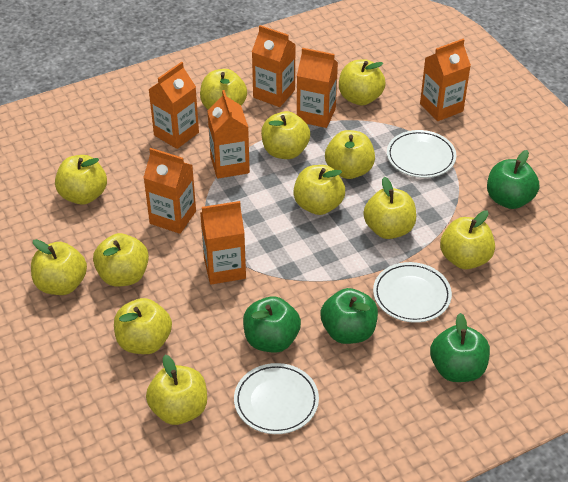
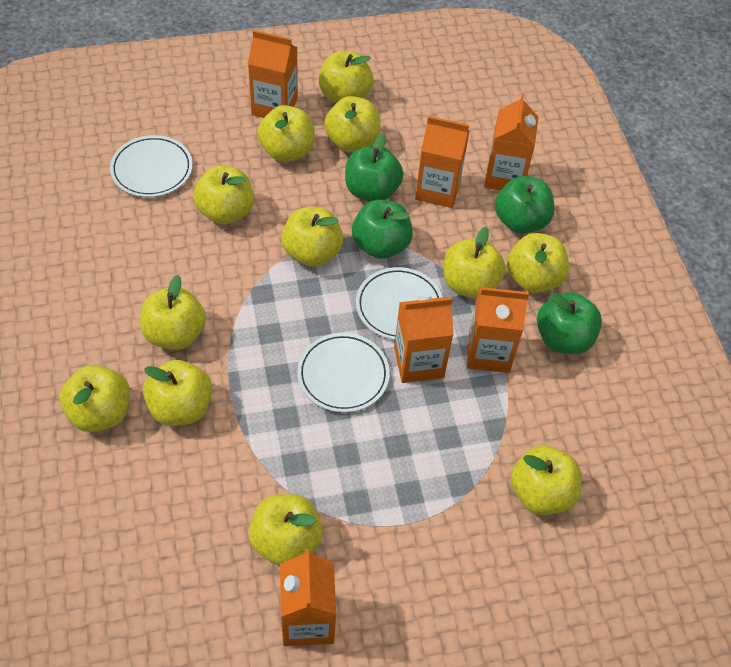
orange carton: 7 -> 6

